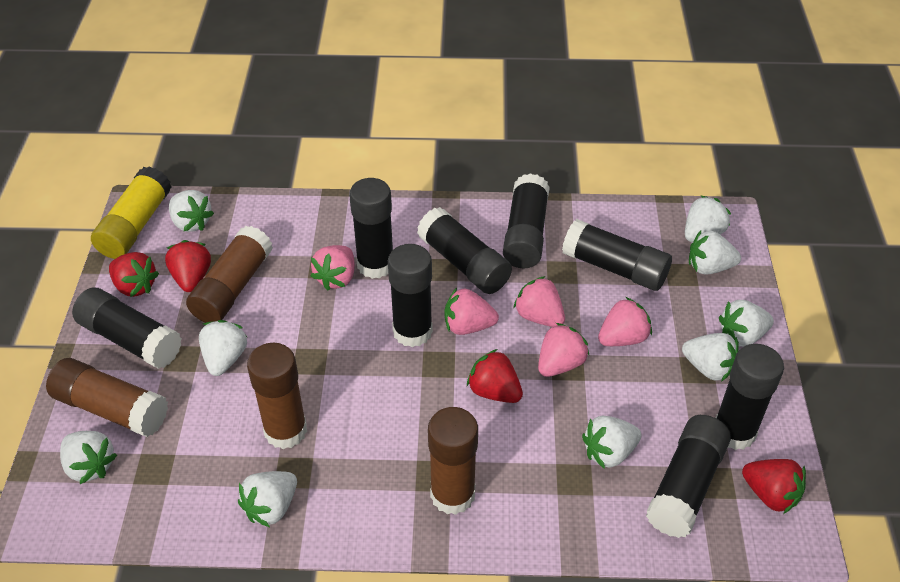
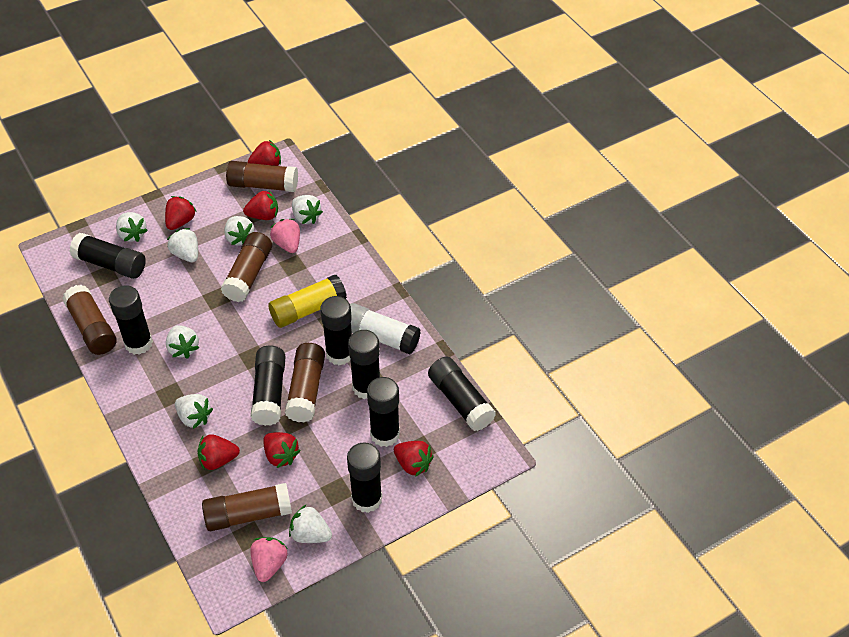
brown glue stick: 4 -> 5
pink strawberry: 5 -> 2
red strawberry: 4 -> 6
white glue stick: 0 -> 1
white strawberry: 9 -> 7

